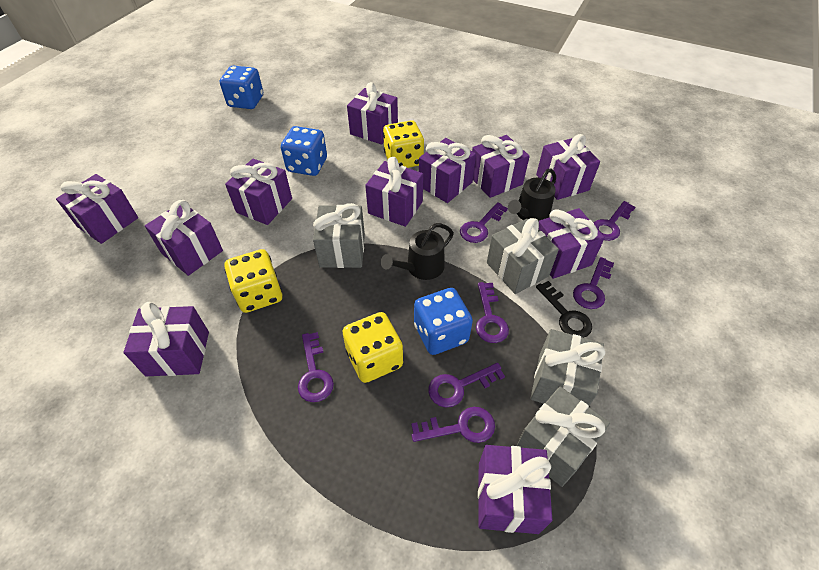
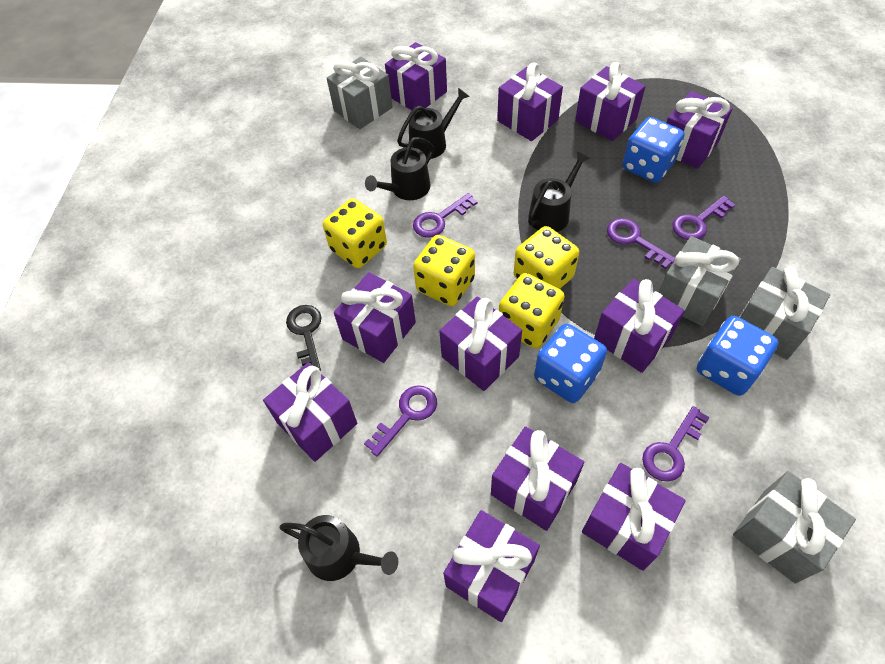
black watering can: 2 -> 4
purple key: 7 -> 5
yellow dice: 3 -> 4

